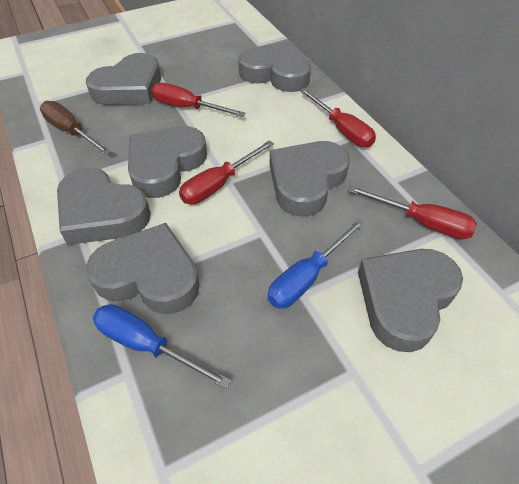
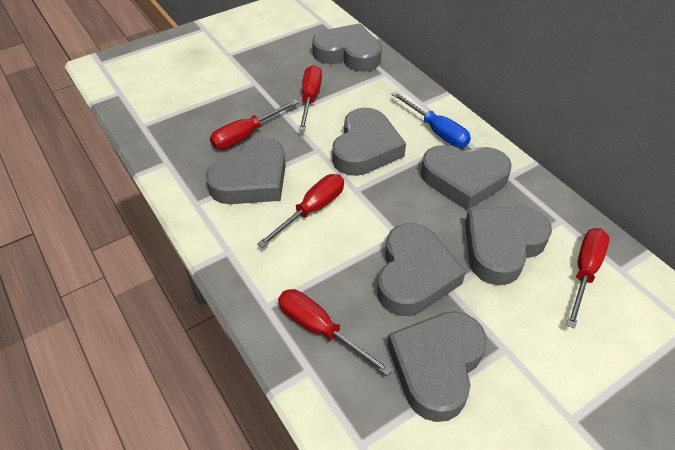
blue screwdriver: 2 -> 1
brown screwdriver: 1 -> 0
red screwdriver: 4 -> 5

